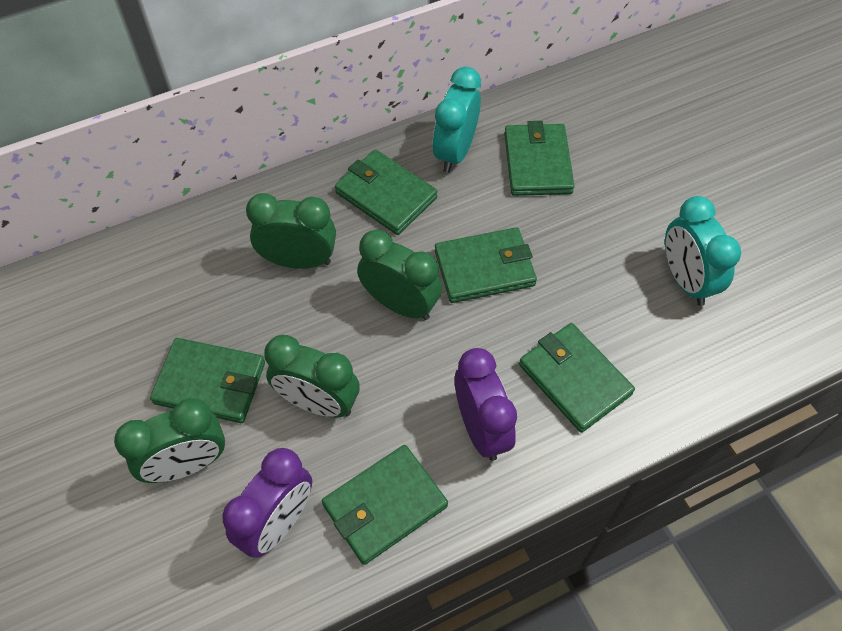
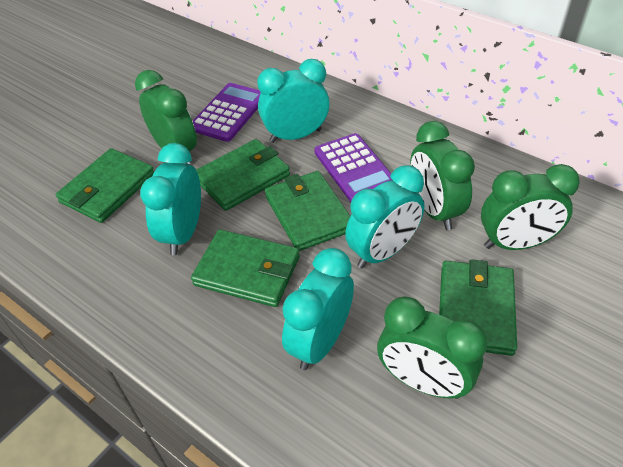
green wallet: 6 -> 5
purple calculator: 0 -> 2
purple clock: 2 -> 0
turquoise clock: 2 -> 4

